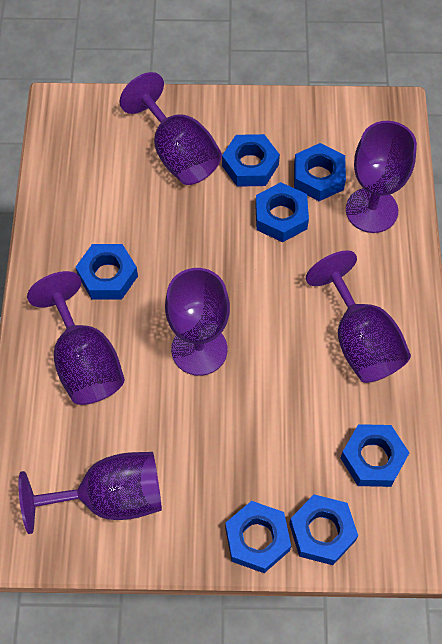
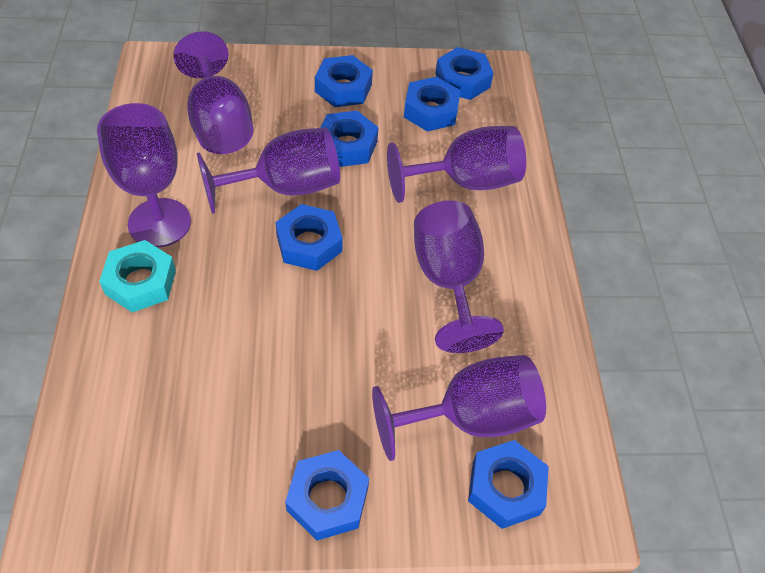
turquoise nut: 0 -> 1

